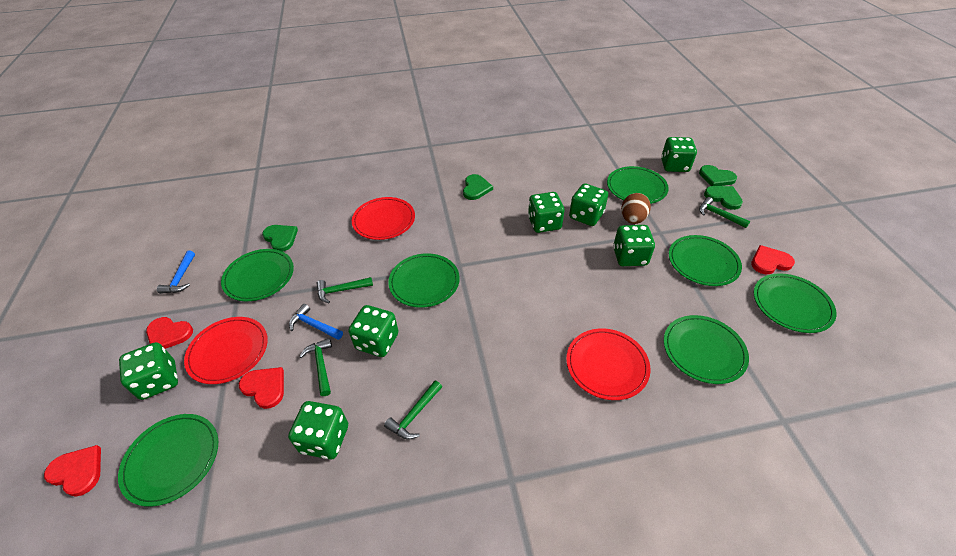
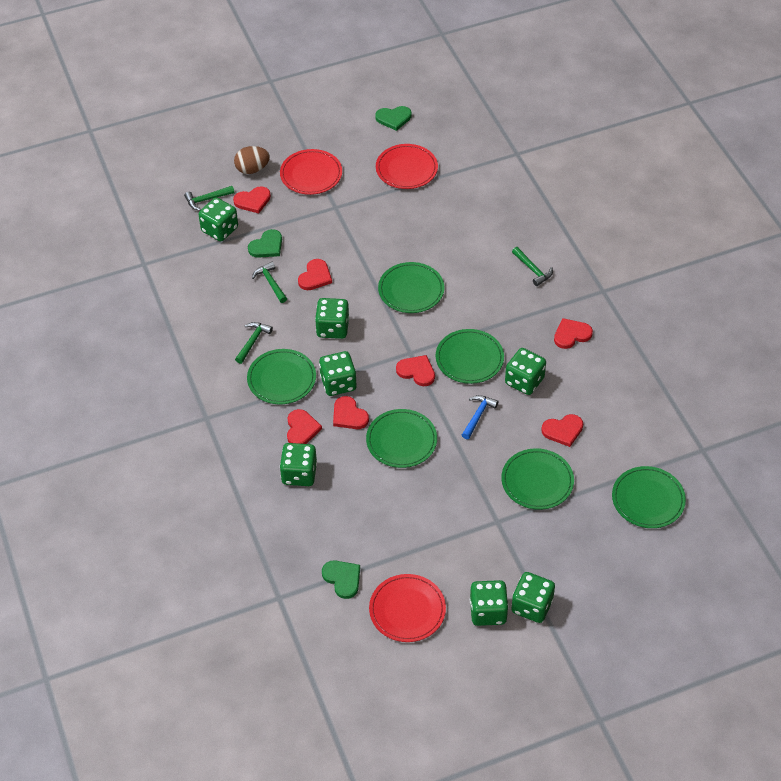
blue hammer: 2 -> 1
green heart: 4 -> 3
green plate: 7 -> 6
red heart: 4 -> 7

